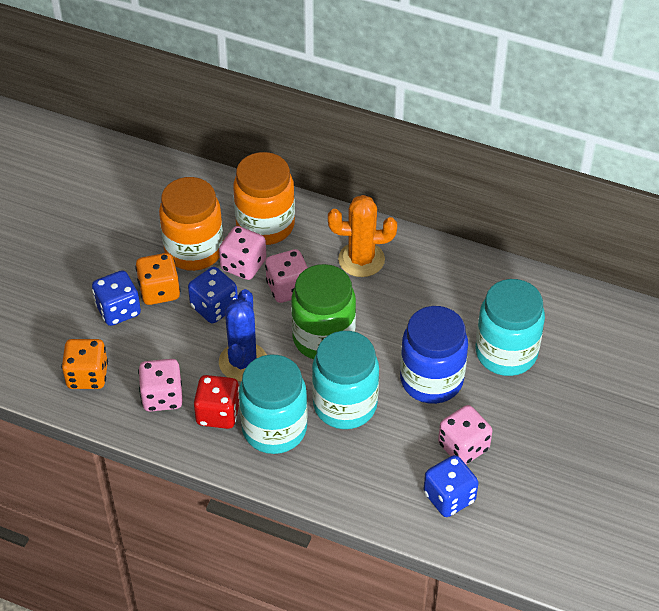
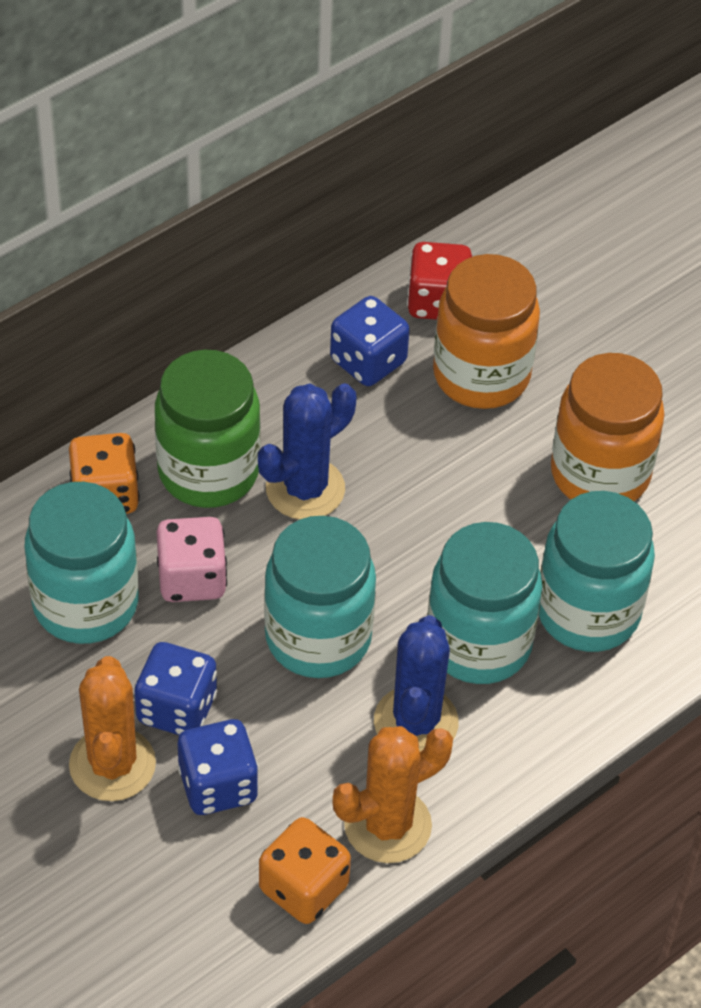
blue cactus: 1 -> 2
blue jar: 1 -> 0
orange cactus: 1 -> 2
pink dice: 4 -> 1
turquoise jar: 3 -> 4

